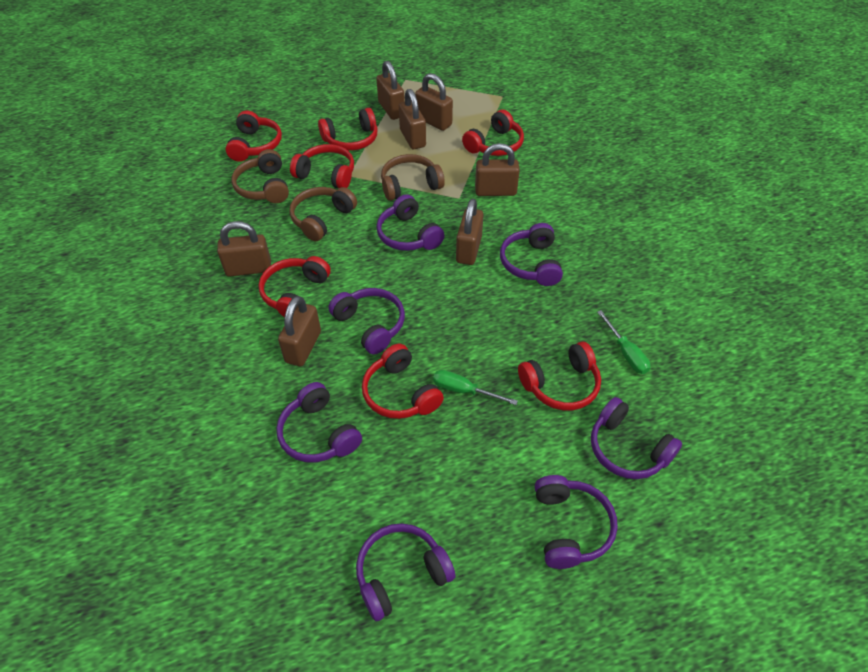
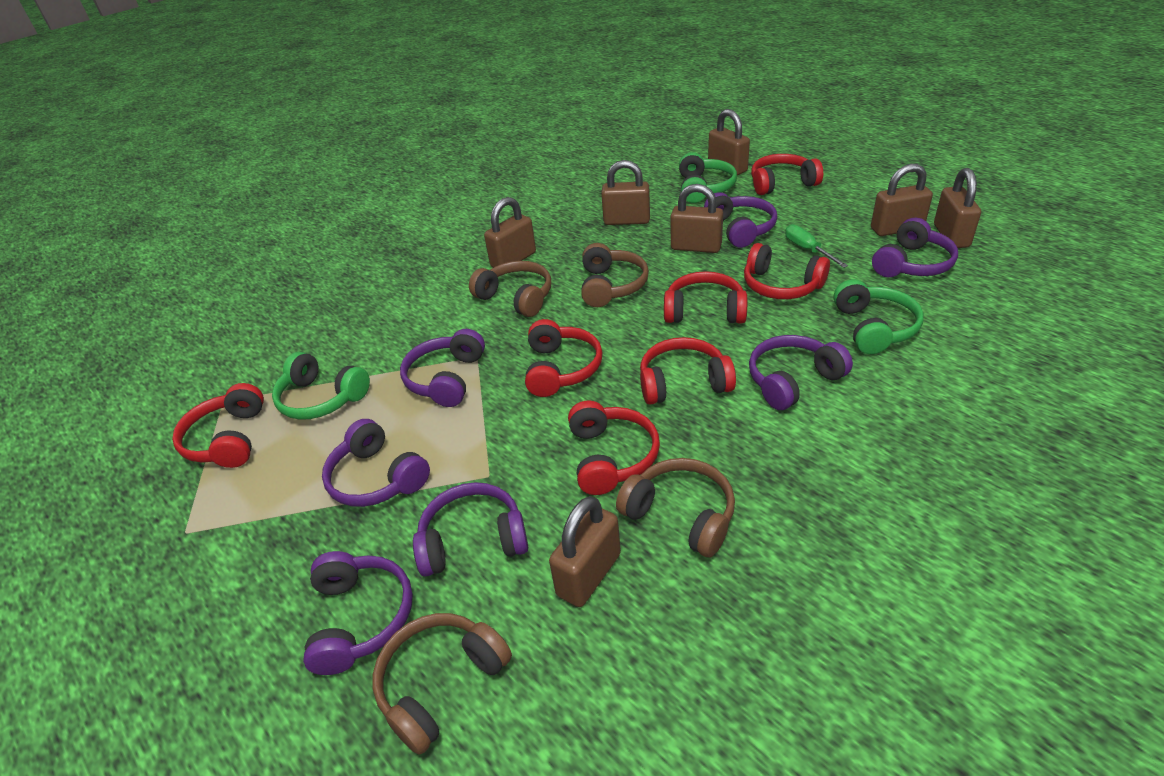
brown headphones: 3 -> 4
green headphones: 0 -> 3
green screwdriver: 2 -> 1

